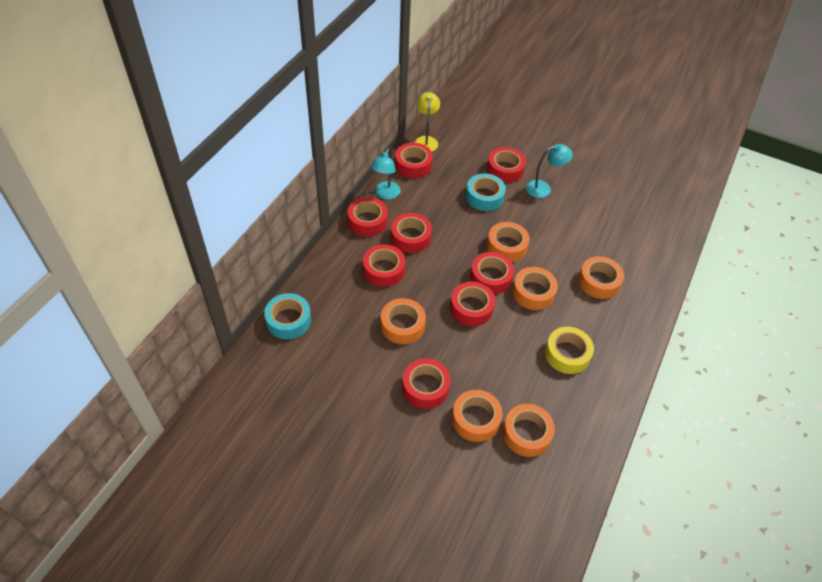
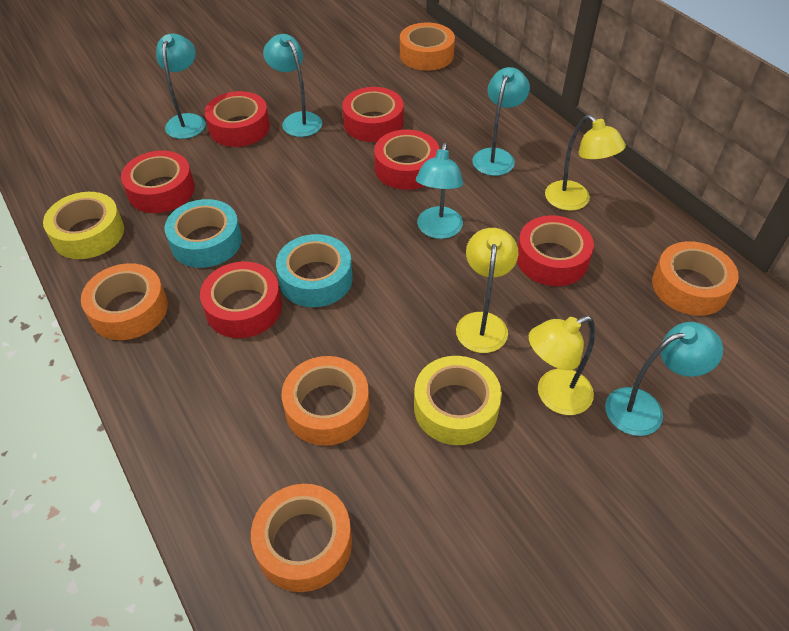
orange tape: 6 -> 5
red tape: 8 -> 6
turquoise lamp: 2 -> 5
yellow lamp: 1 -> 3
yellow tape: 1 -> 2

